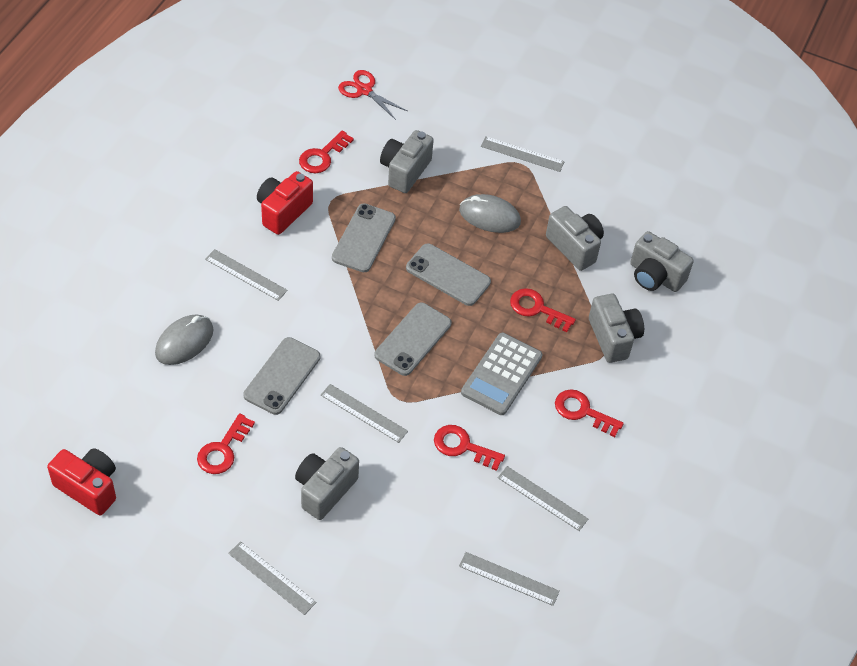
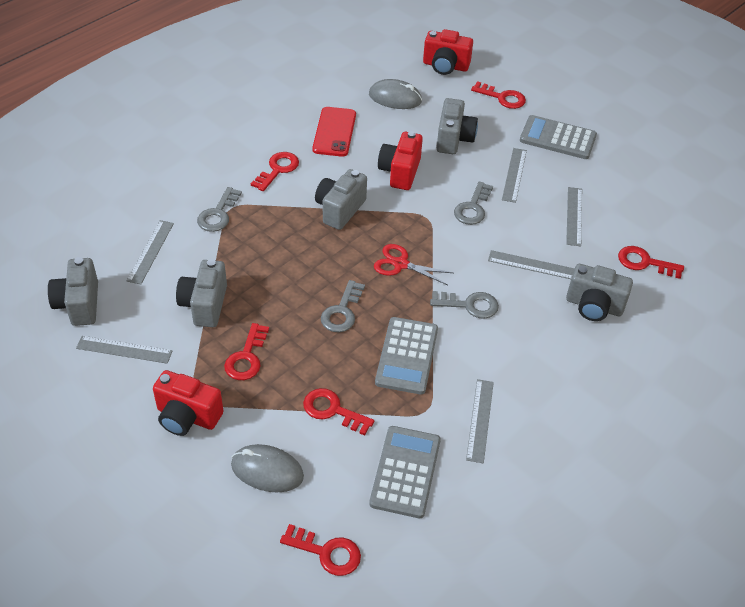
grey calculator: 1 -> 3
grey key: 0 -> 4
grey phone: 4 -> 0
red camera: 2 -> 3
red key: 5 -> 6
red phone: 0 -> 1

